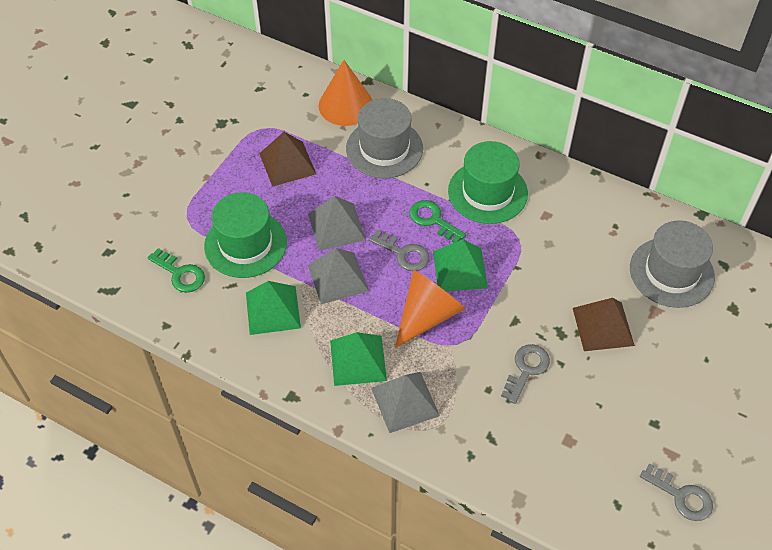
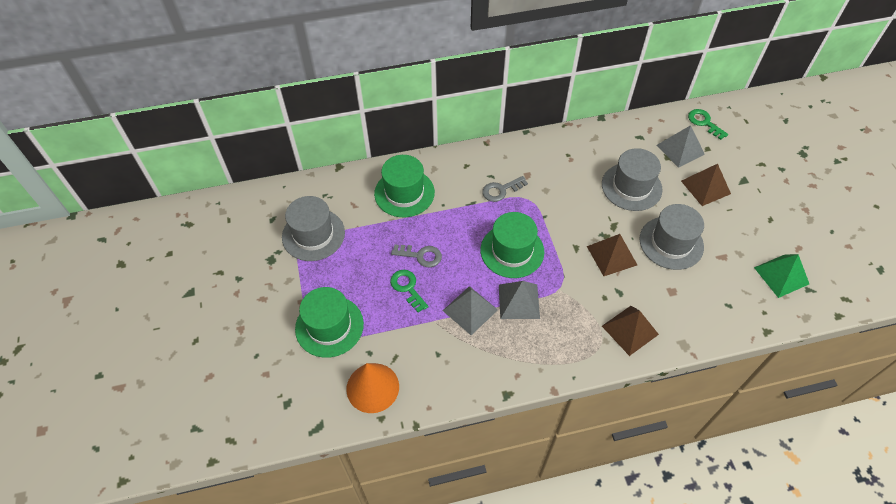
brown pyramid: 2 -> 3
green hat: 2 -> 3
green pyramid: 3 -> 1
grey hat: 2 -> 3
grey key: 3 -> 2
orange cone: 2 -> 1

